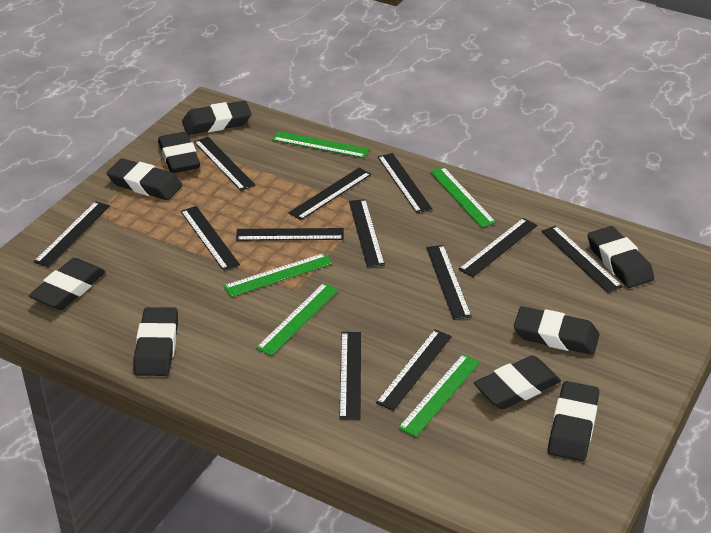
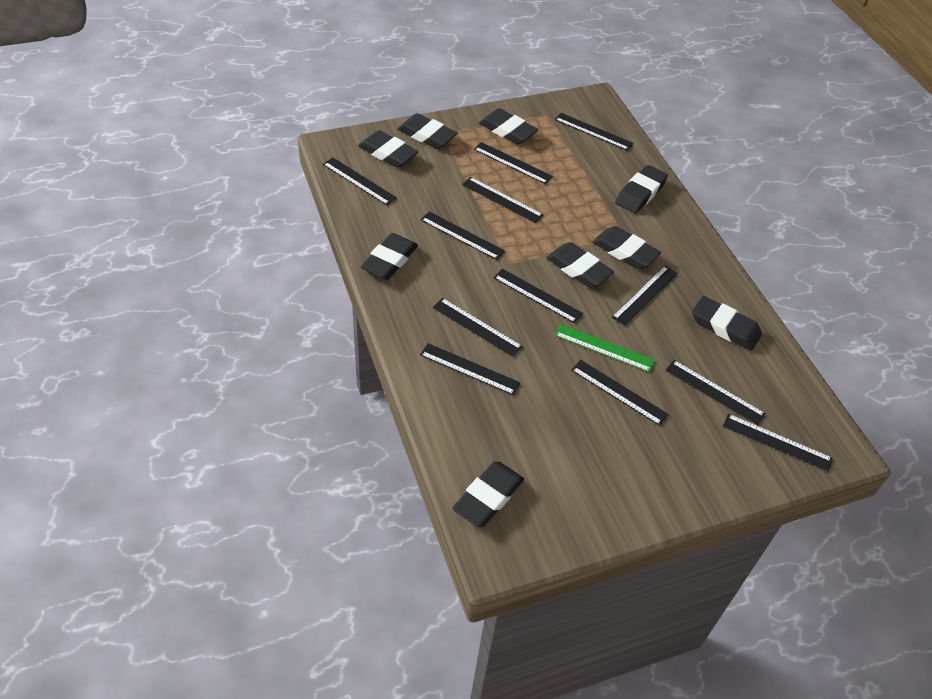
green ruler: 5 -> 1

